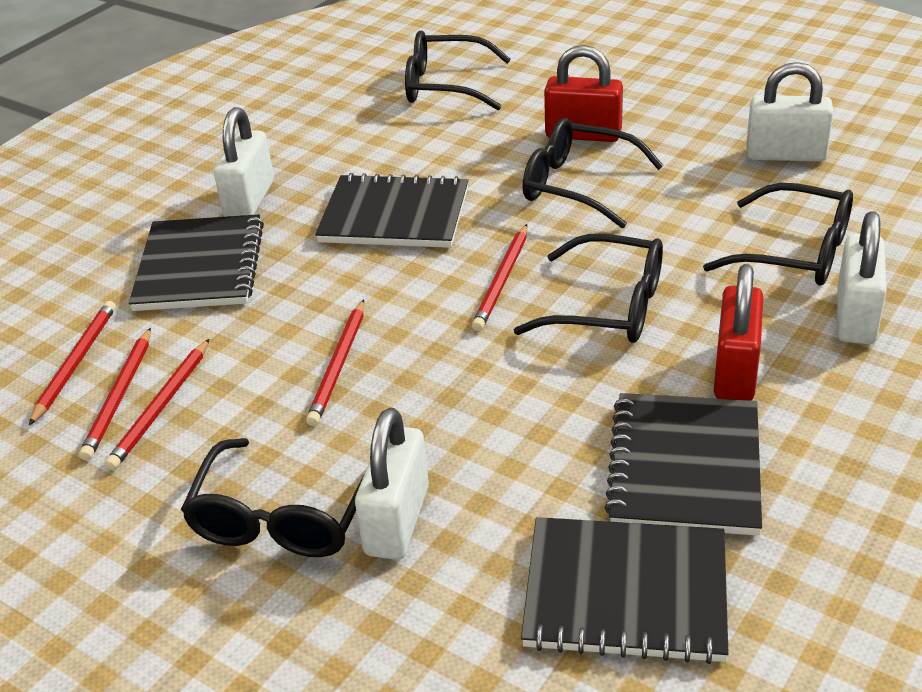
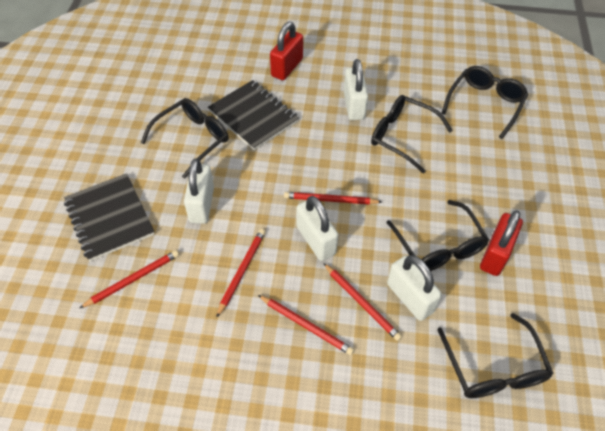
black notebook: 4 -> 2

